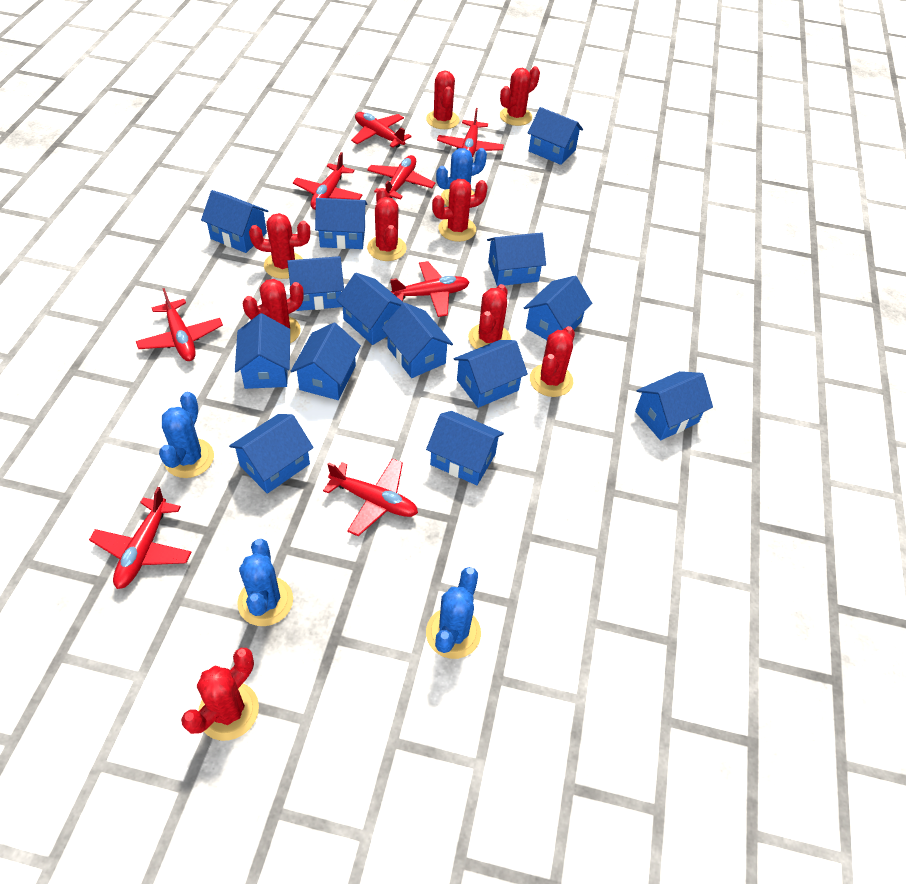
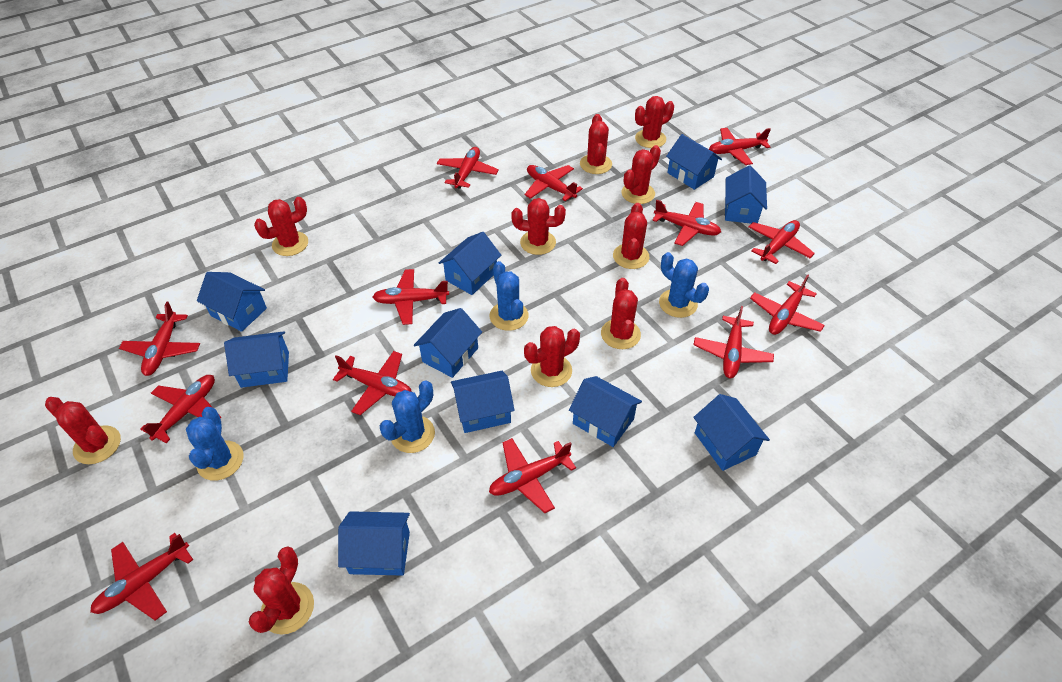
blue house: 14 -> 10
red cactus: 9 -> 10
red plane: 8 -> 13

